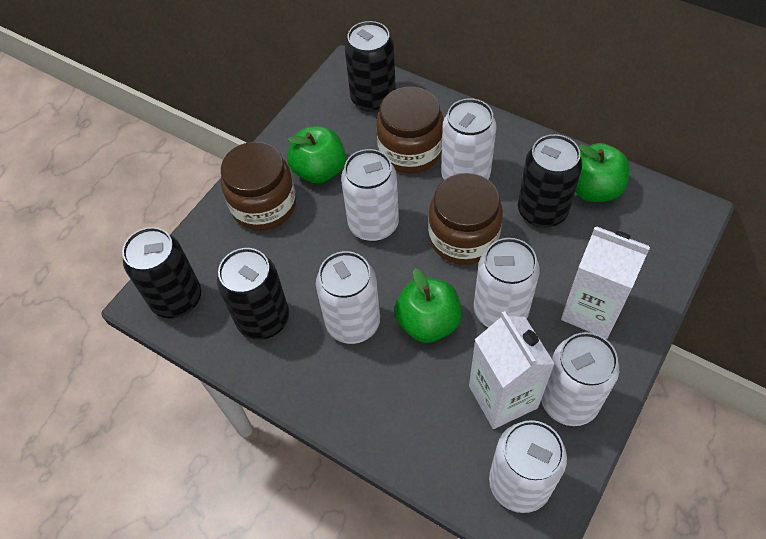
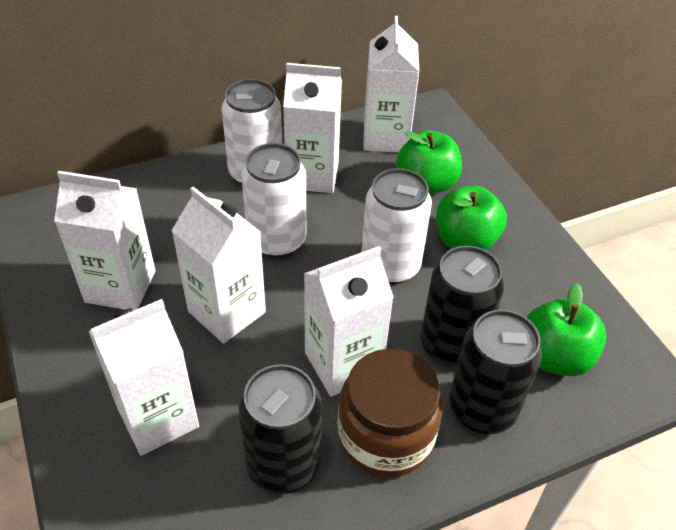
black can: 4 -> 3
brown jar: 3 -> 1
white can: 6 -> 3
white carton: 2 -> 6

